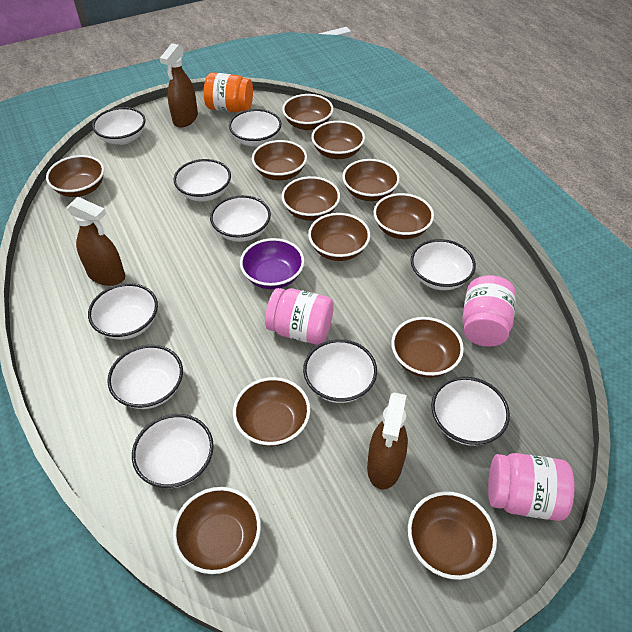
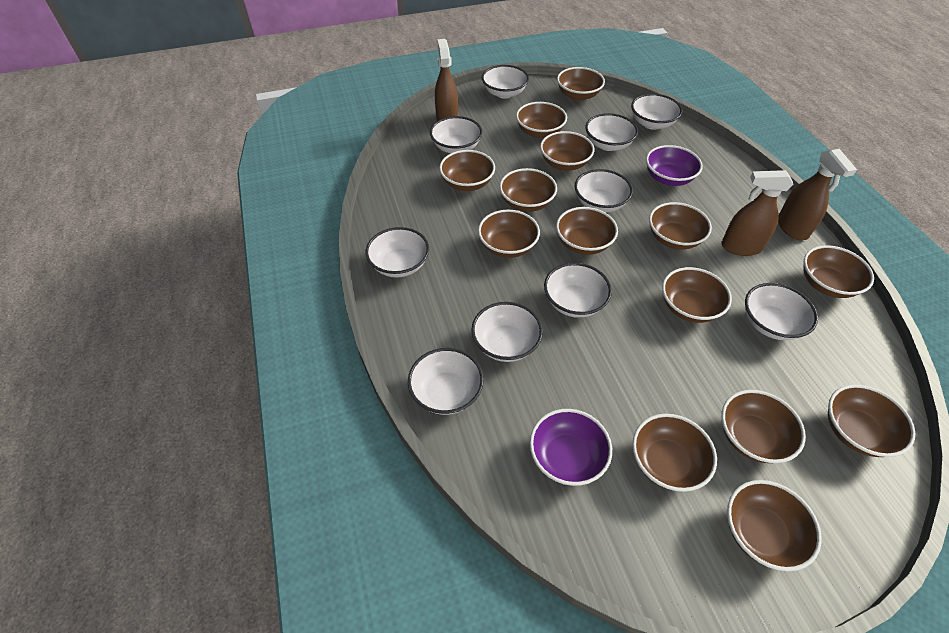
brown bowl: 12 -> 14
orange jar: 1 -> 0
pink jar: 3 -> 0
purple bowl: 1 -> 2

